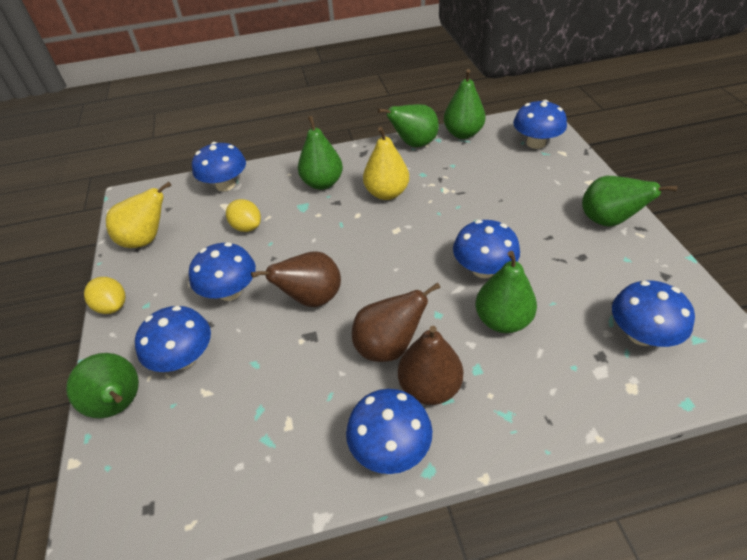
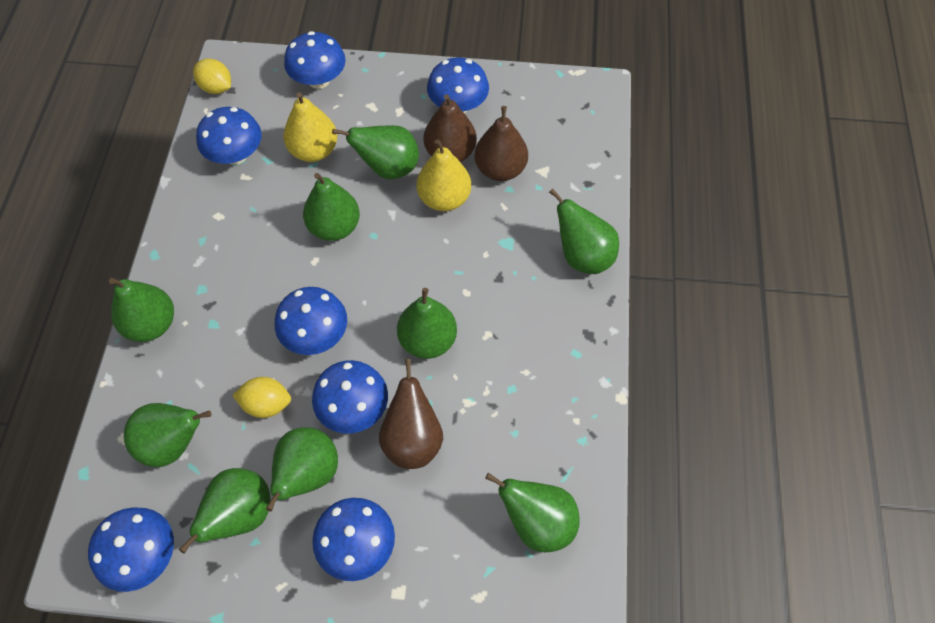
green pear: 6 -> 9

